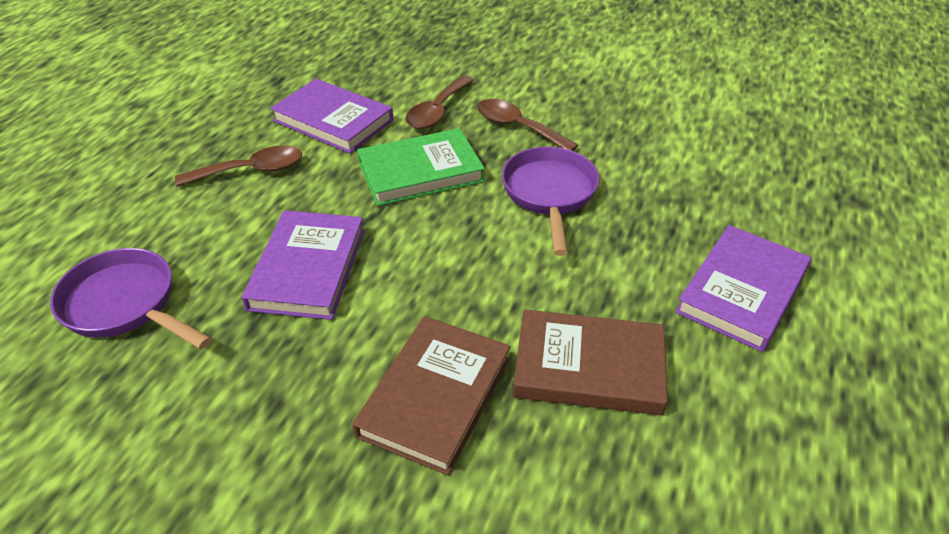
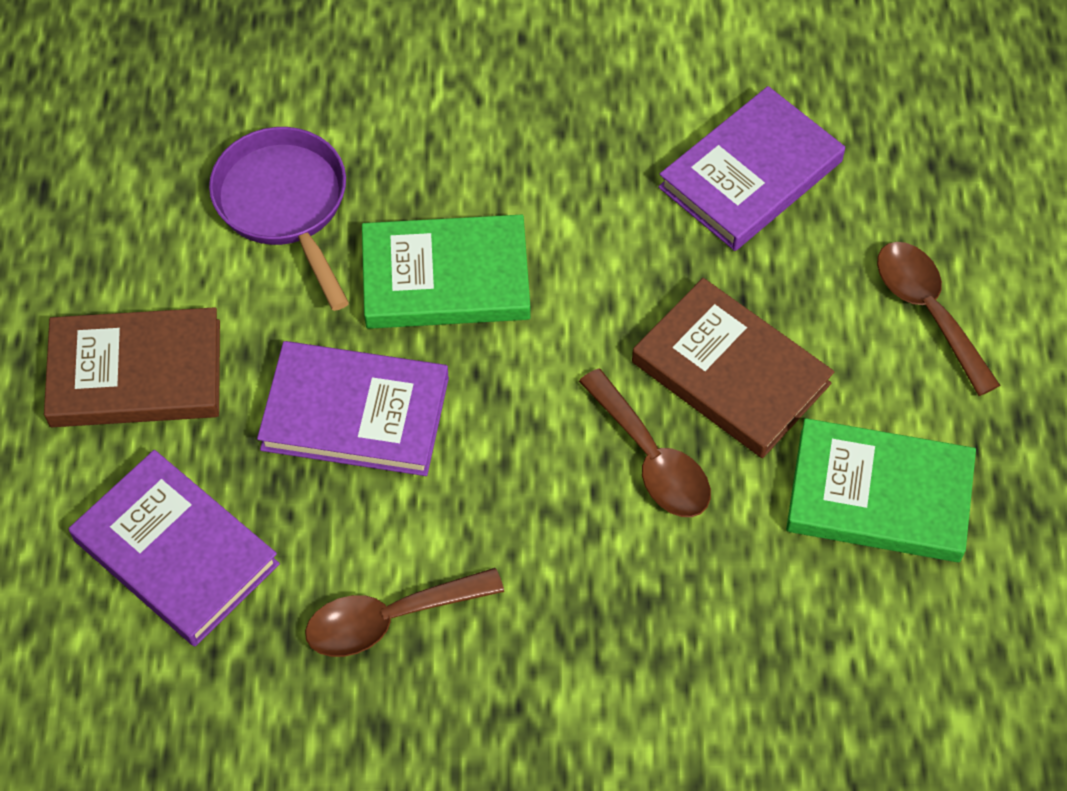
green book: 1 -> 2
purple pan: 2 -> 1

